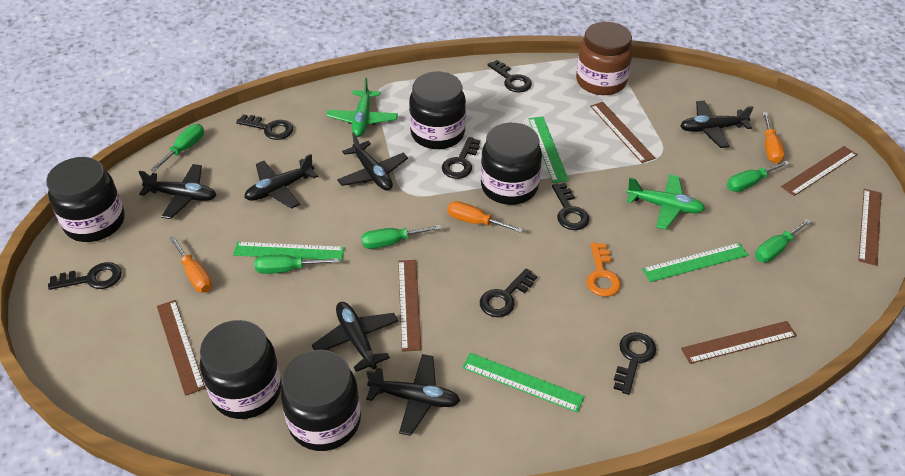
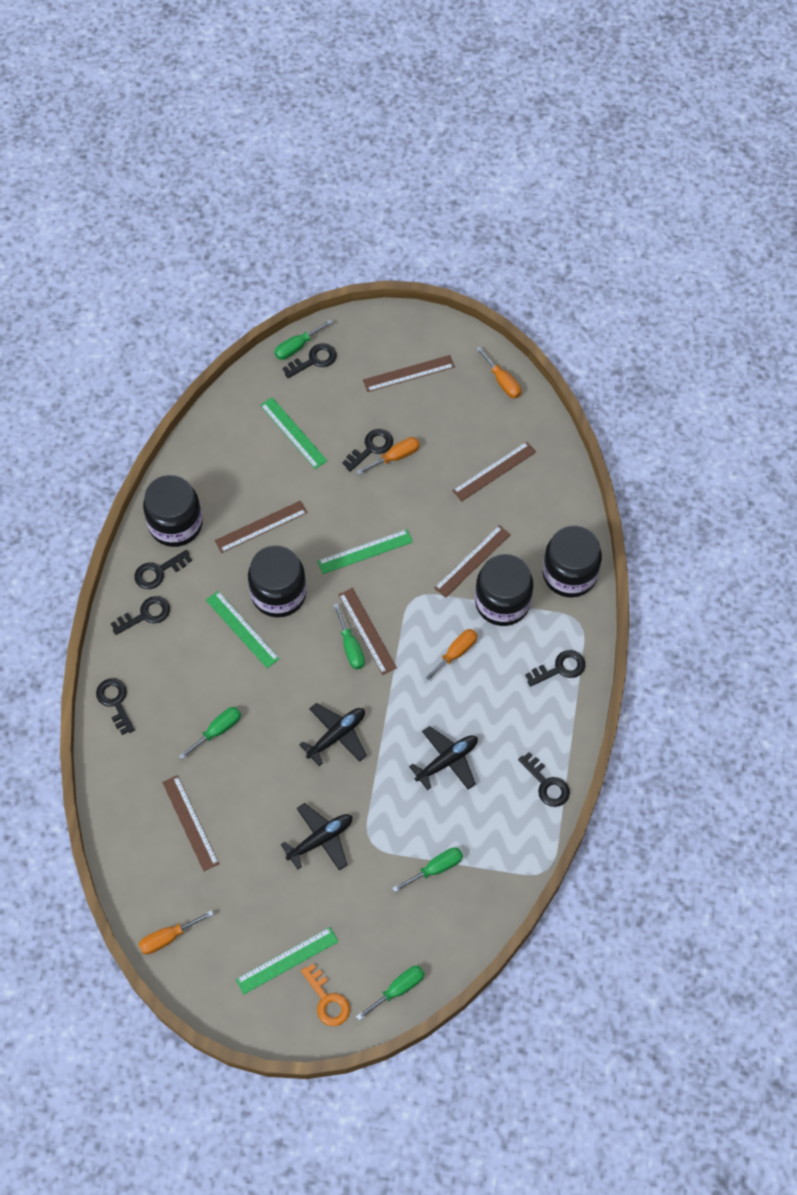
black jar: 5 -> 4
black plane: 6 -> 3
brown jar: 1 -> 0
green plane: 2 -> 0
orange screwdriver: 3 -> 4

